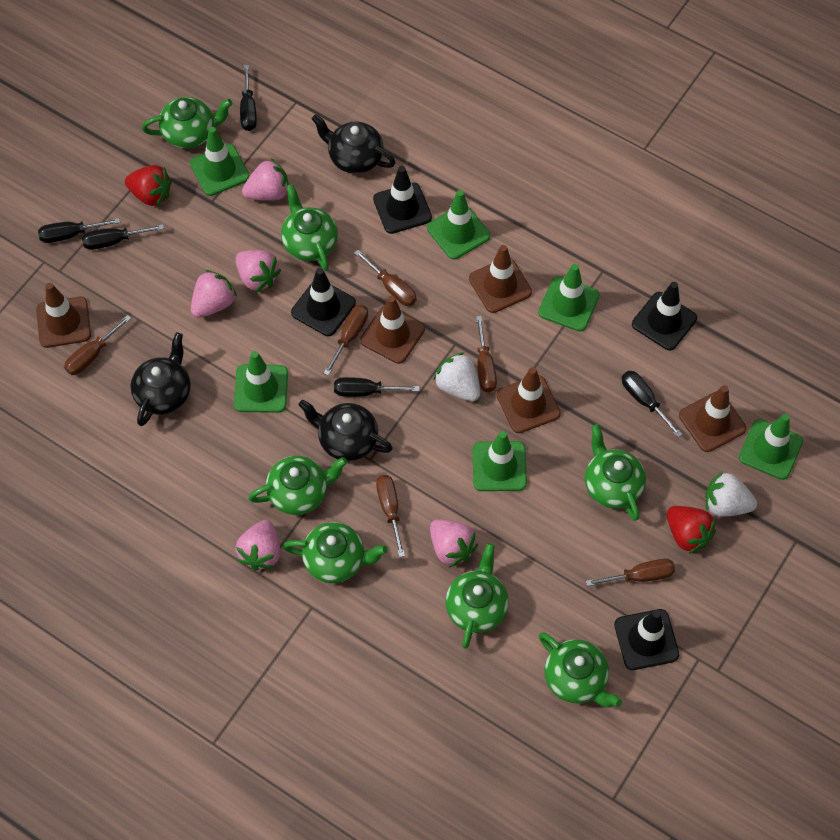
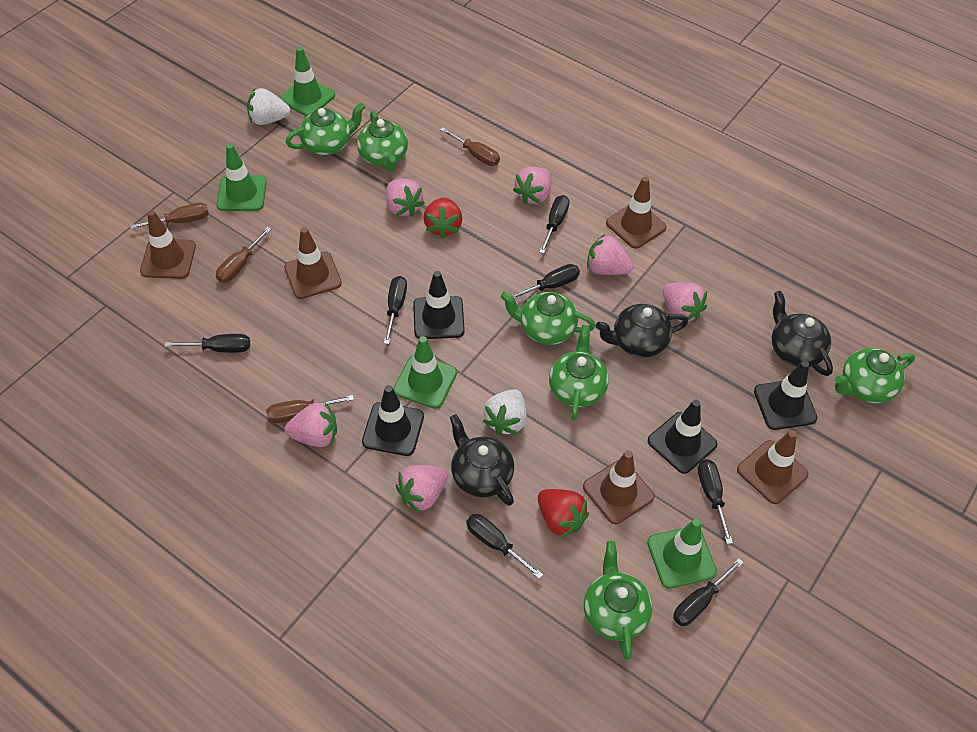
black screwdriver: 5 -> 7
brown screwdriver: 6 -> 4
green teapot: 7 -> 6
green traffic cone: 6 -> 4
pink strawberry: 5 -> 6

